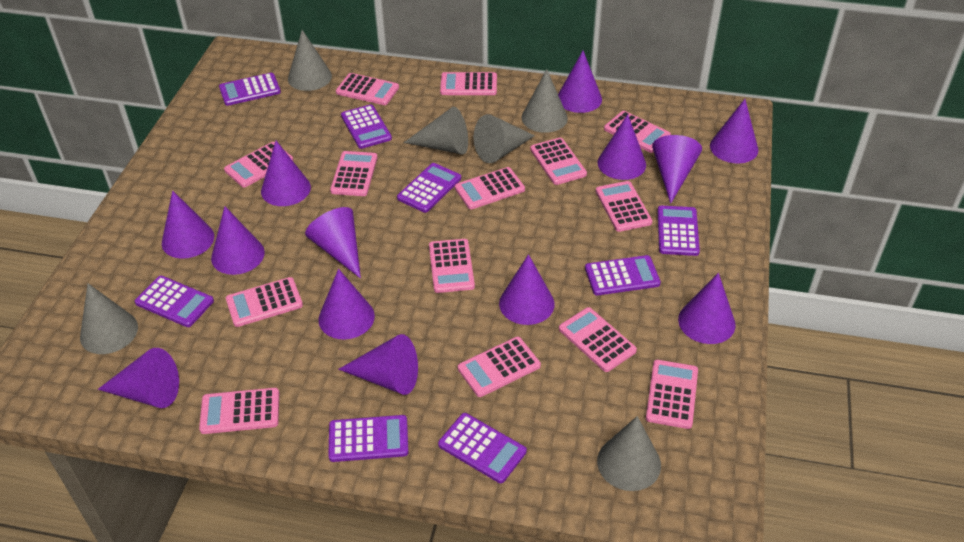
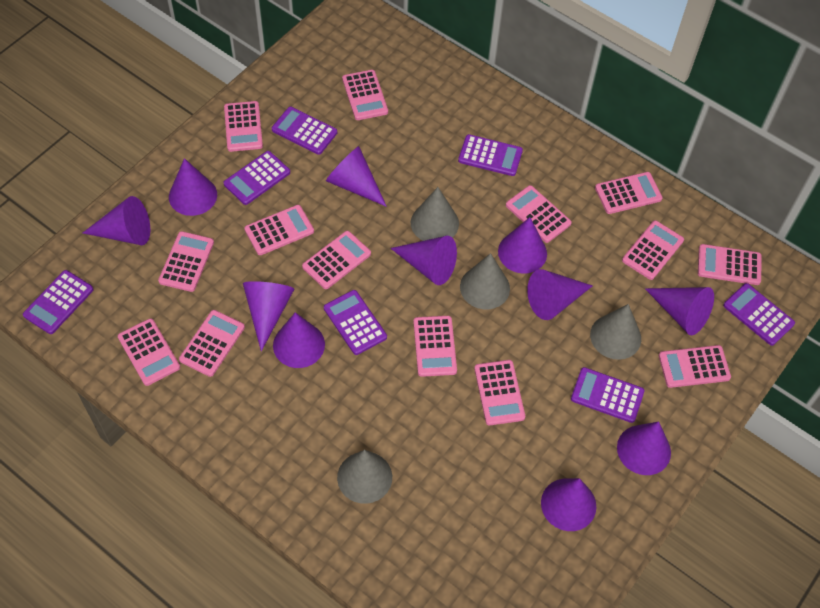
grey cone: 6 -> 4
purple calculator: 8 -> 7
purple cone: 13 -> 11

